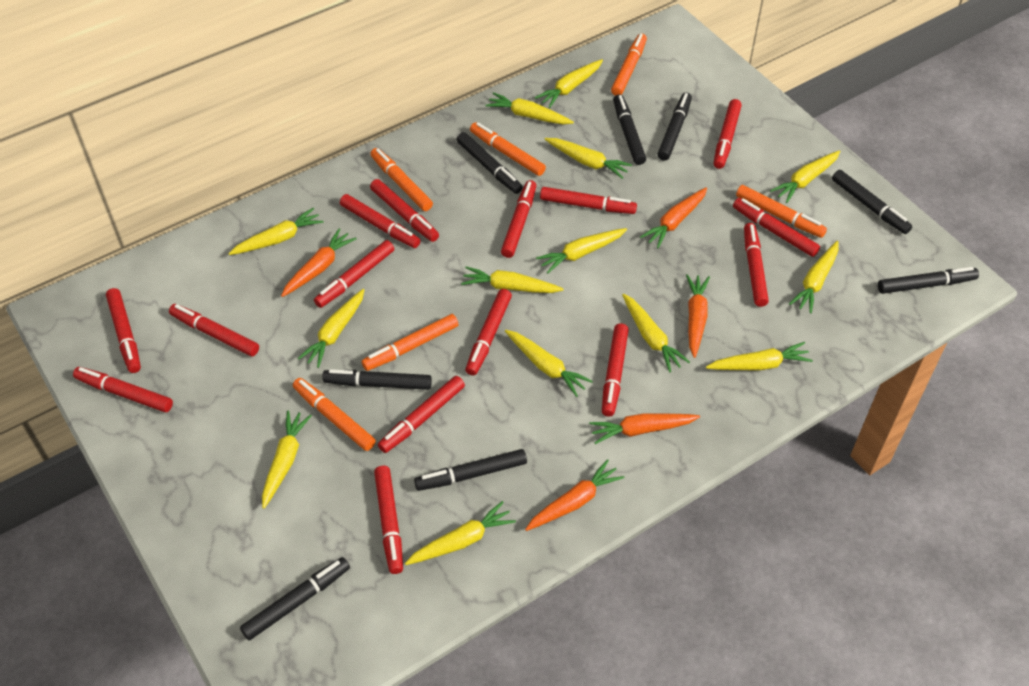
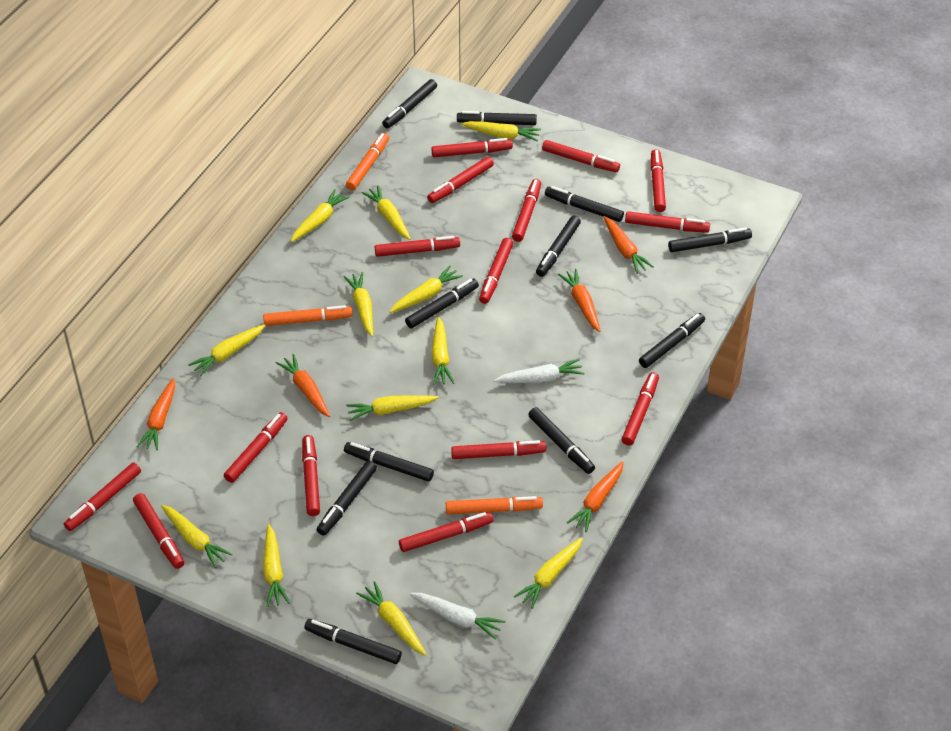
black marker: 8 -> 11
orange marker: 6 -> 3
white carrot: 0 -> 2
yellow carrot: 14 -> 12

